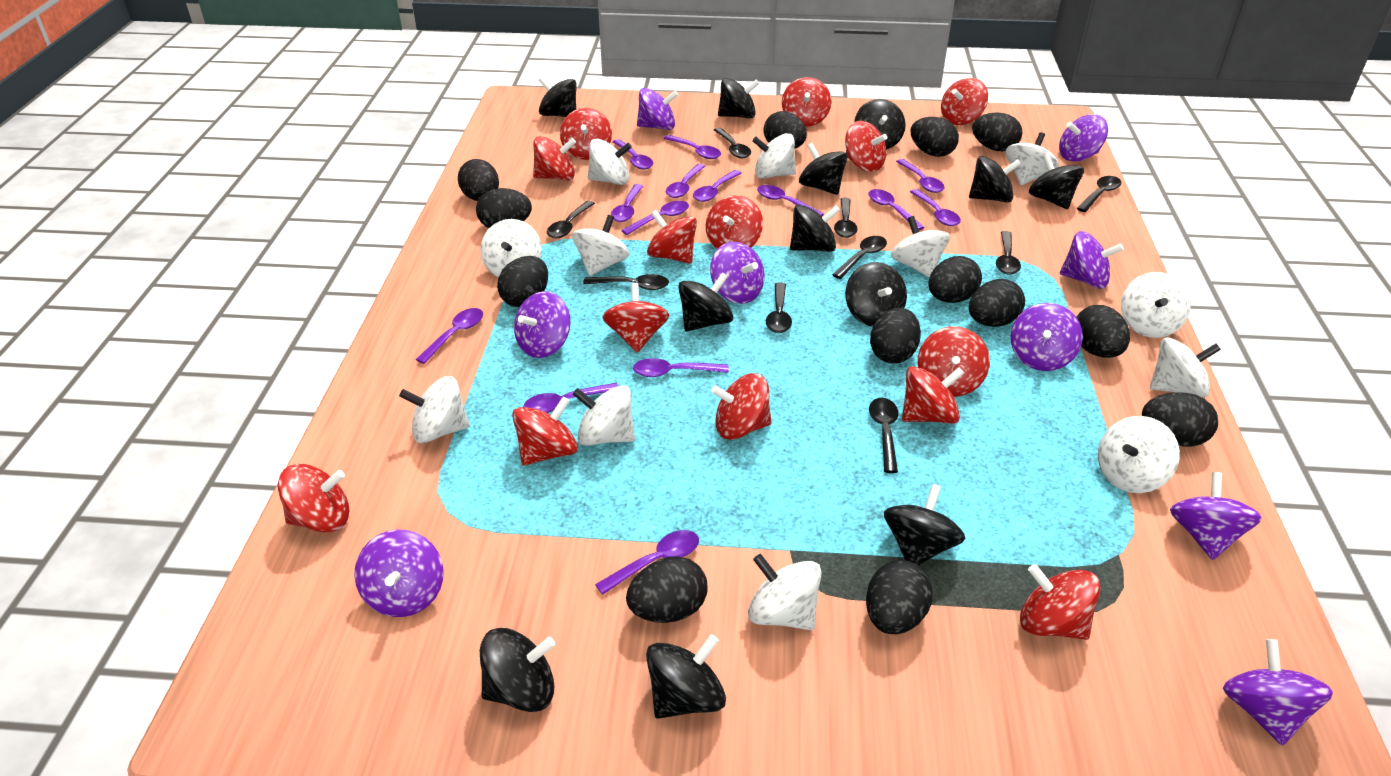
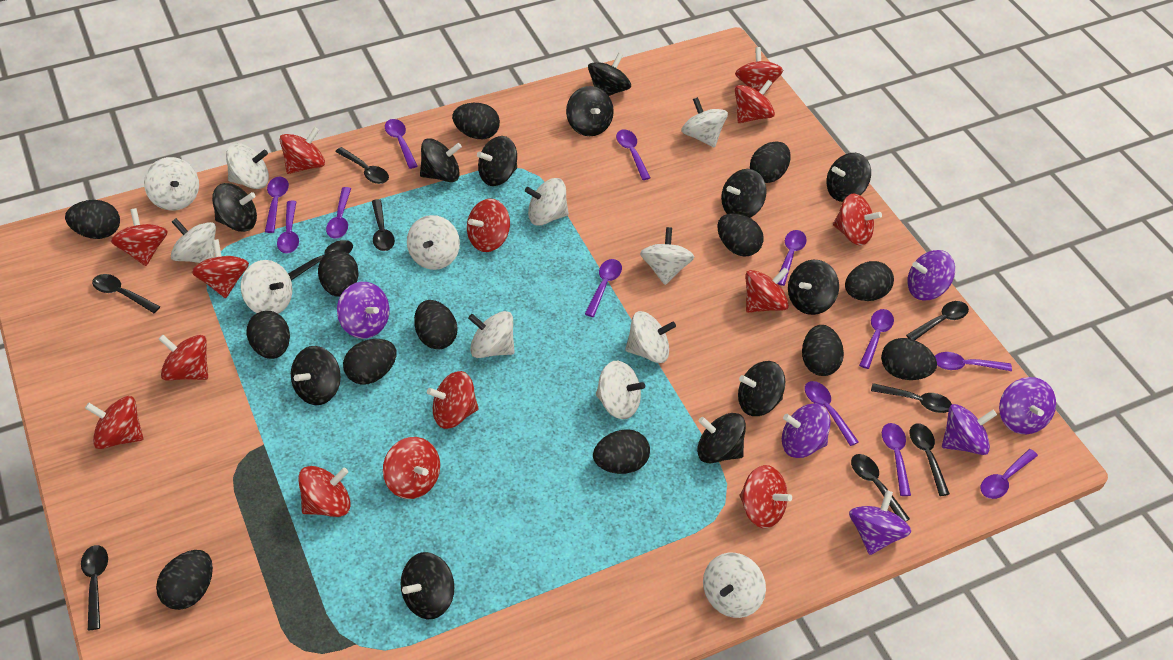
purple spinning top: 9 -> 6
purple spoon: 14 -> 12

